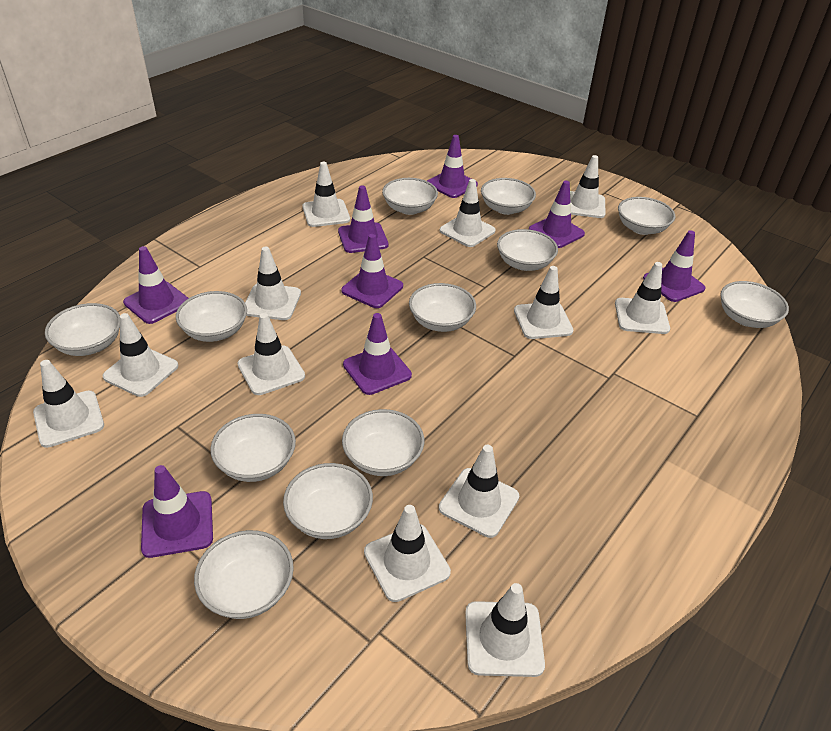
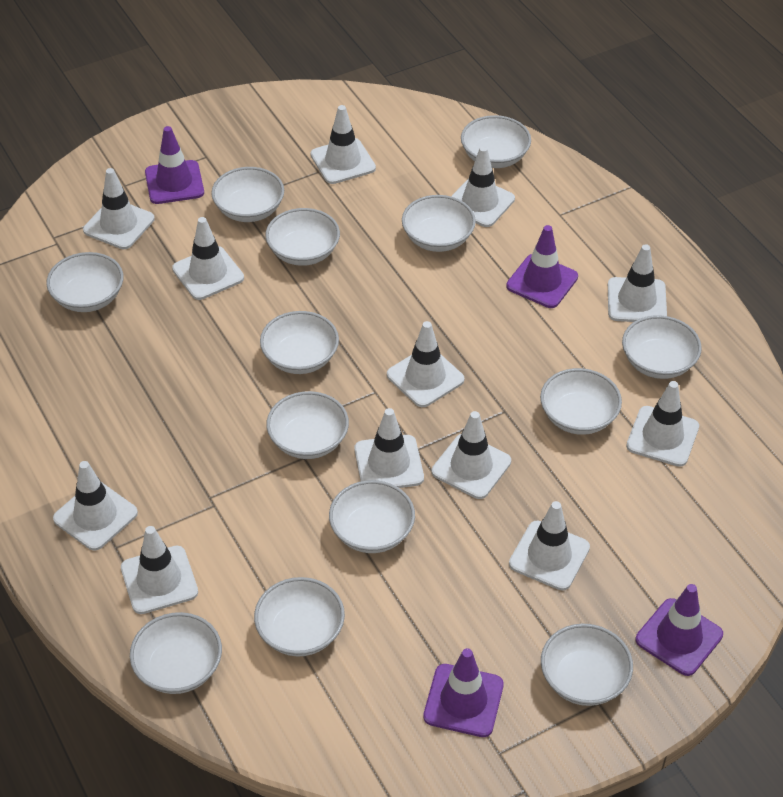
purple traffic cone: 8 -> 4
white bowl: 12 -> 13

